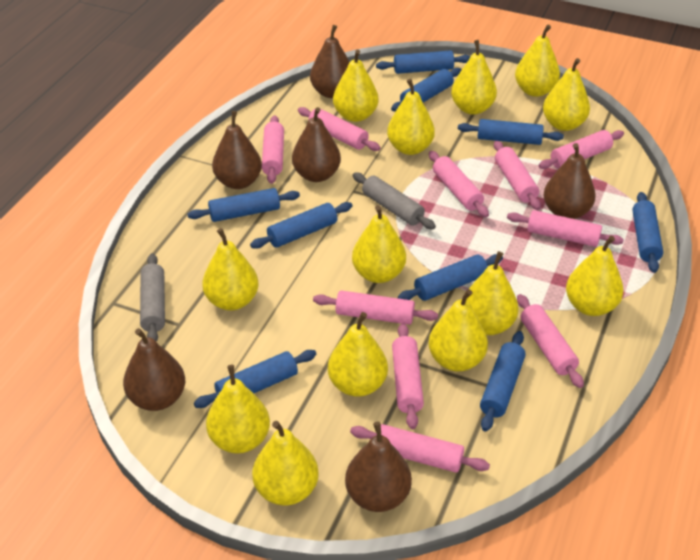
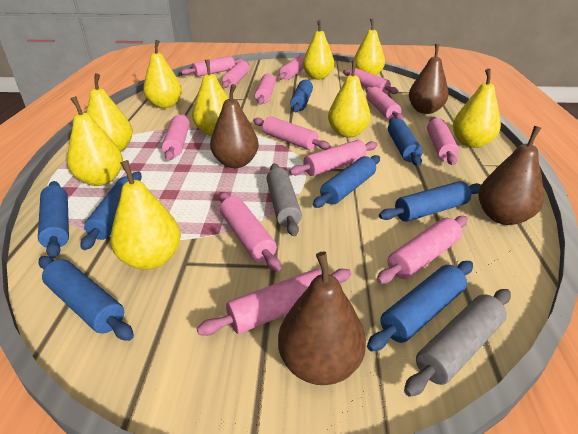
blue rolling pin: 9 -> 8
brown pear: 6 -> 4
pink rolling pin: 10 -> 13
yellow pear: 13 -> 9

